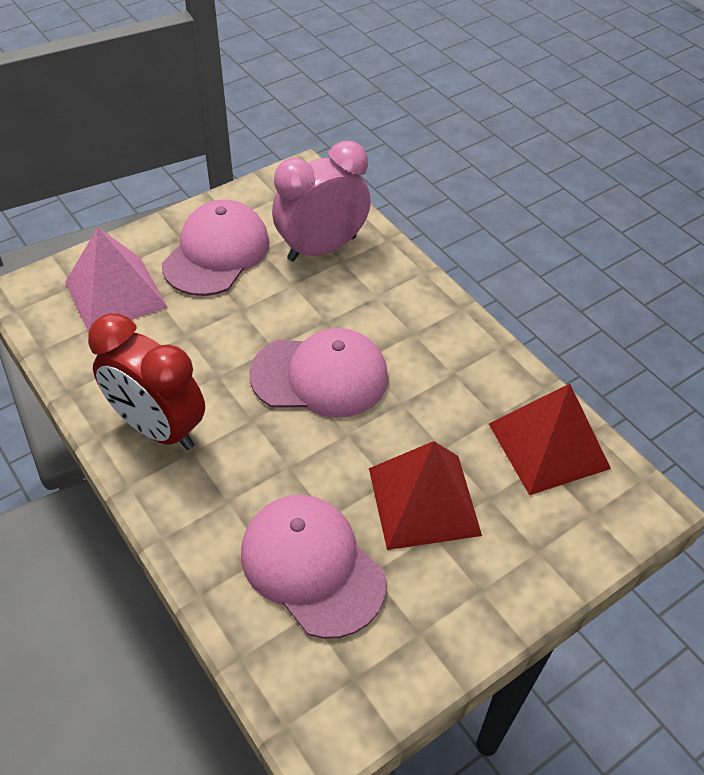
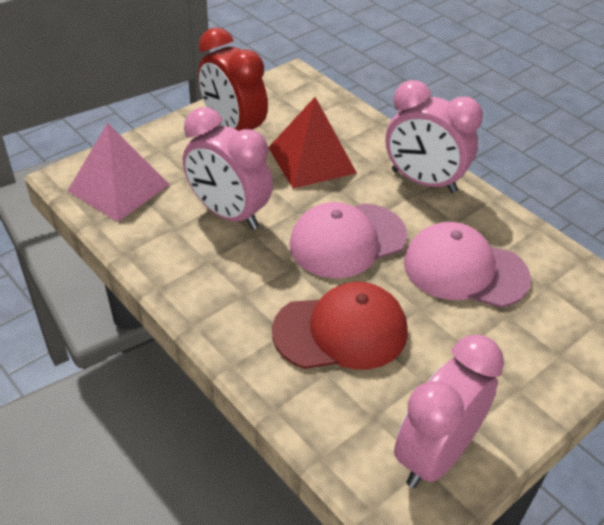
pink cap: 3 -> 2
pink clock: 1 -> 3
red cap: 0 -> 1
red pyramid: 2 -> 1

